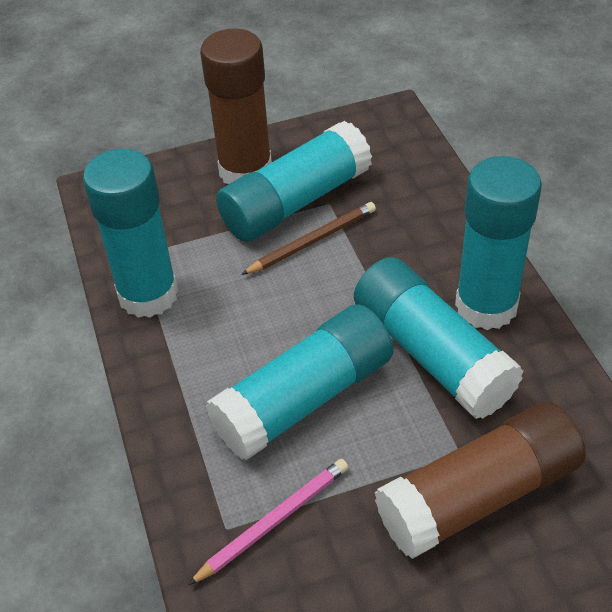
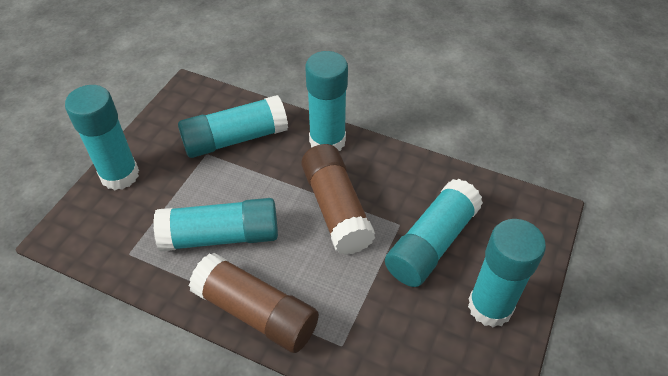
brown pencil: 1 -> 0
pink pencil: 1 -> 0
turquoise glue stick: 5 -> 6

